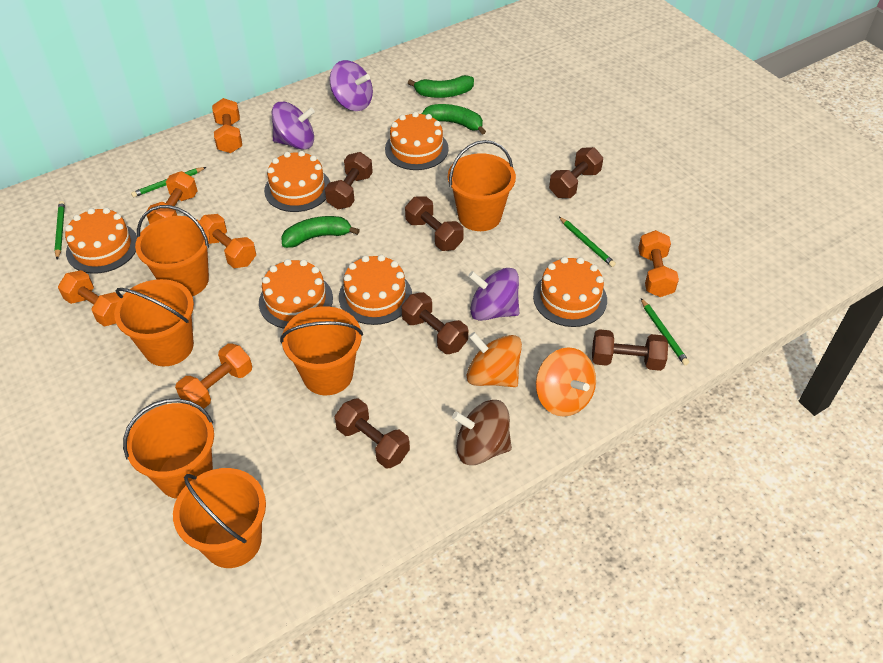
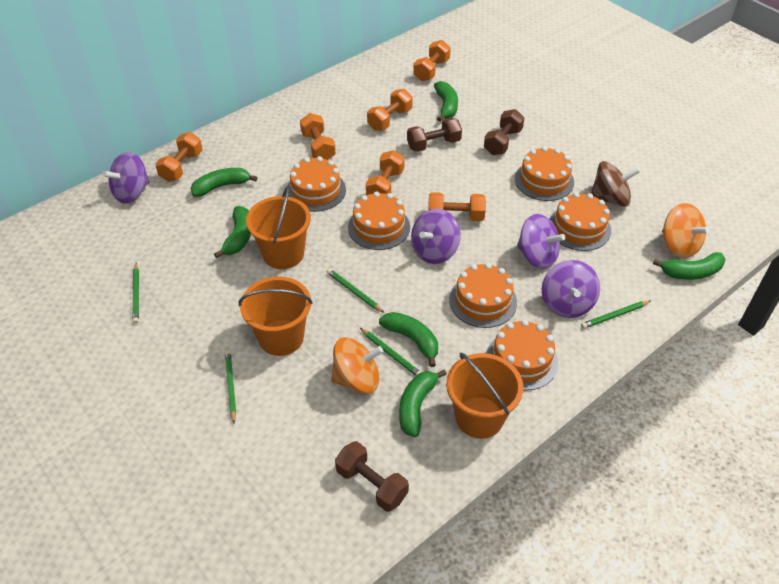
brown dumbbell: 6 -> 3
green banana: 3 -> 6
green pencil: 4 -> 5
orange bucket: 6 -> 3
purple spinning top: 3 -> 4

